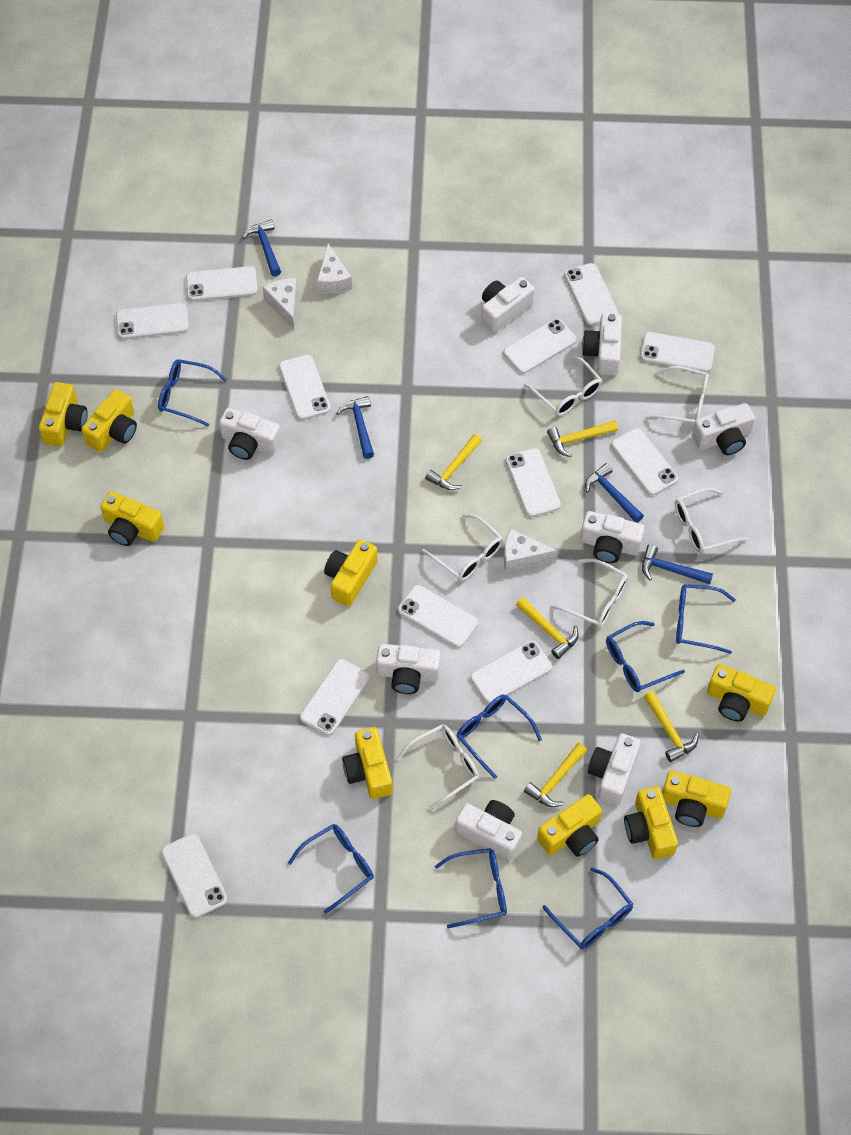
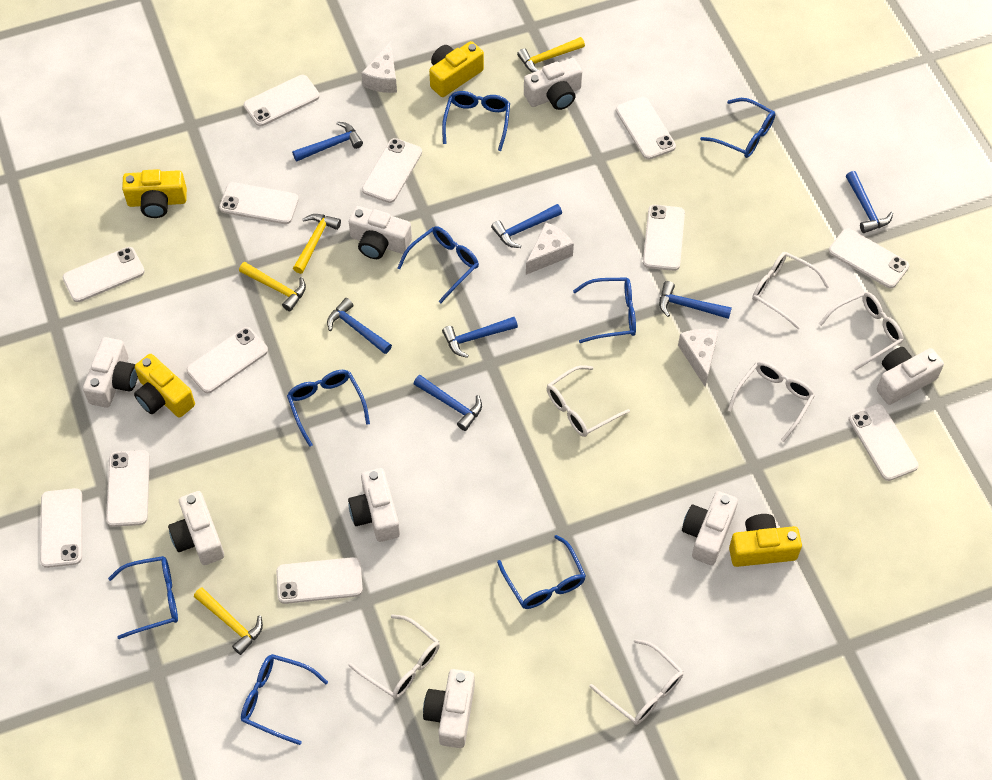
blue glasses: 7 -> 8
blue hammer: 4 -> 7
yellow camera: 9 -> 4
yellow hammer: 5 -> 4

